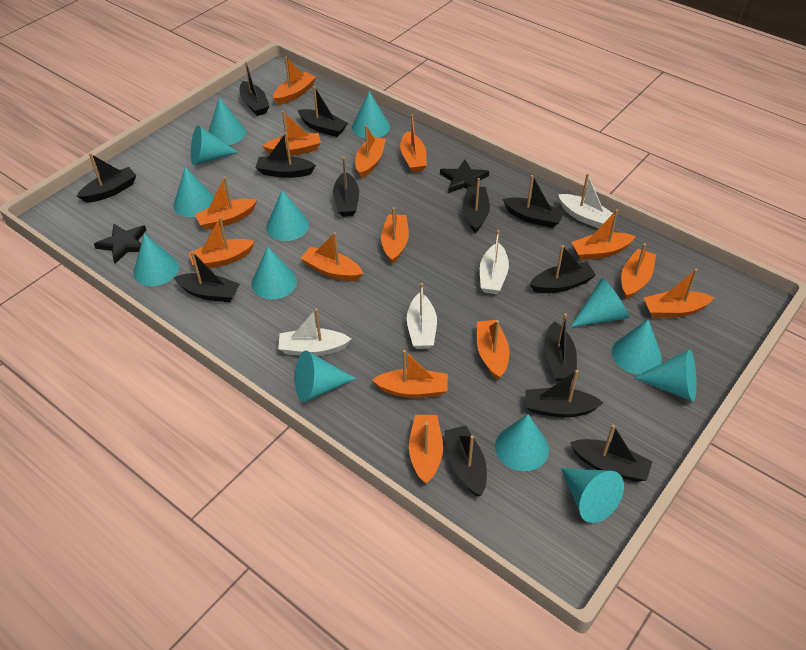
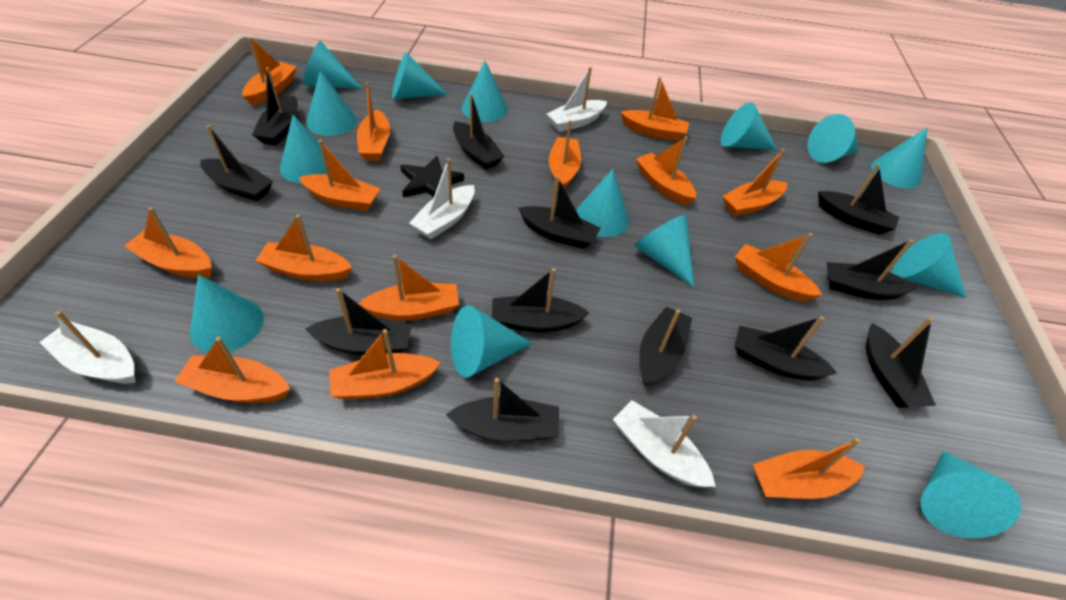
black boat: 13 -> 12
black star: 2 -> 1
turquoise cone: 13 -> 14

